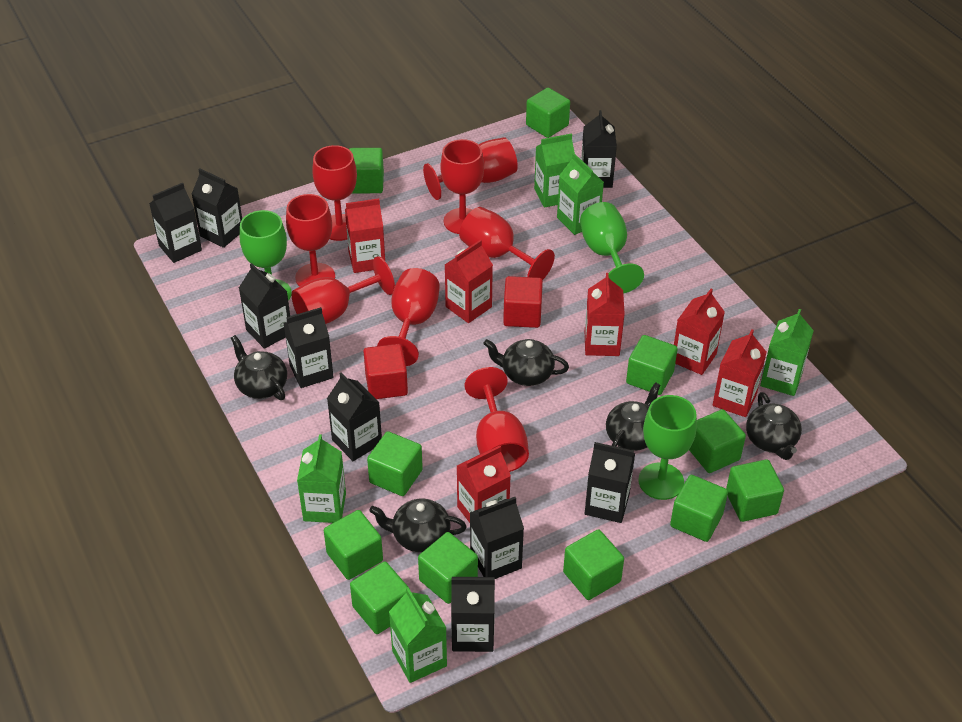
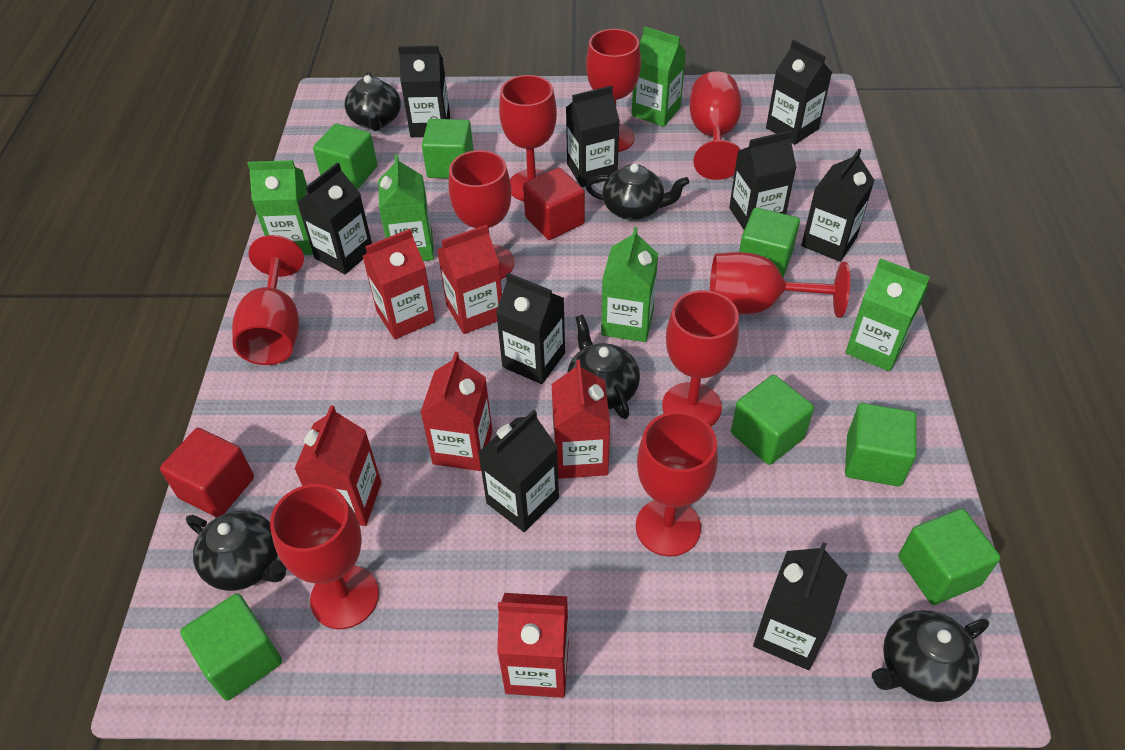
green cube: 11 -> 7
green goblet: 3 -> 0
red goblet: 8 -> 9

